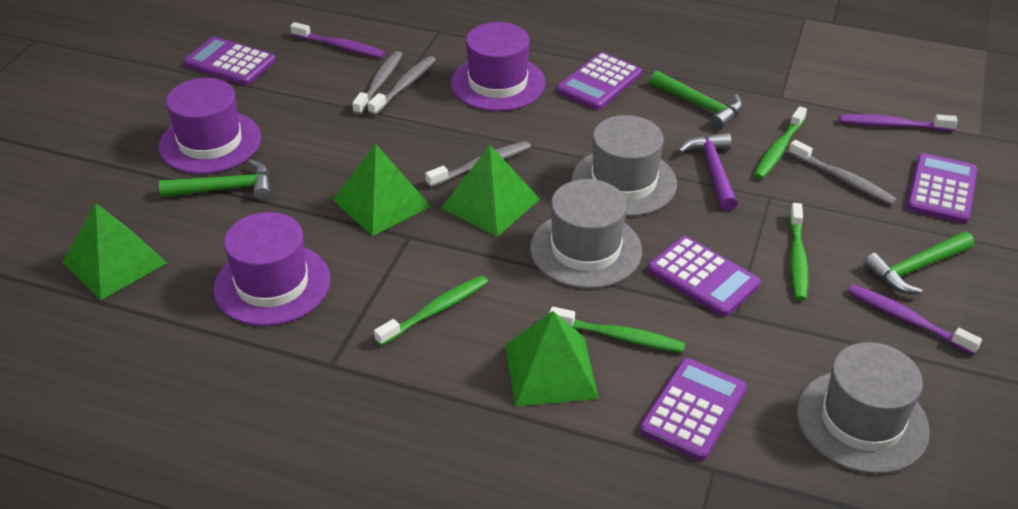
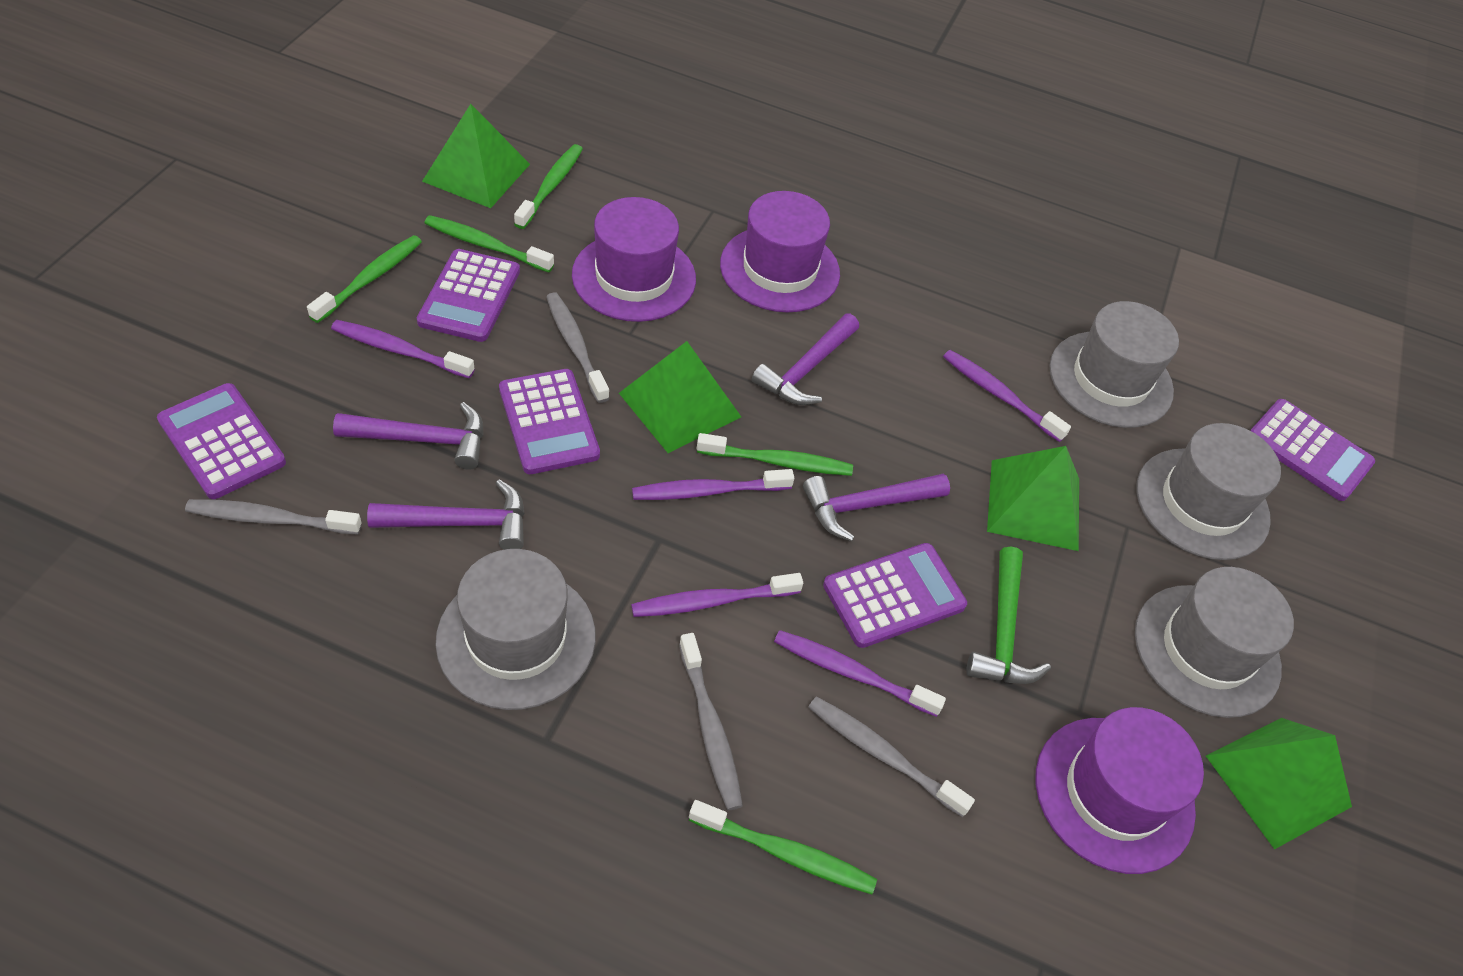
green hammer: 3 -> 1
green toothbrush: 4 -> 5
grey hat: 3 -> 4
purple hammer: 1 -> 4
purple toothbrush: 3 -> 5

